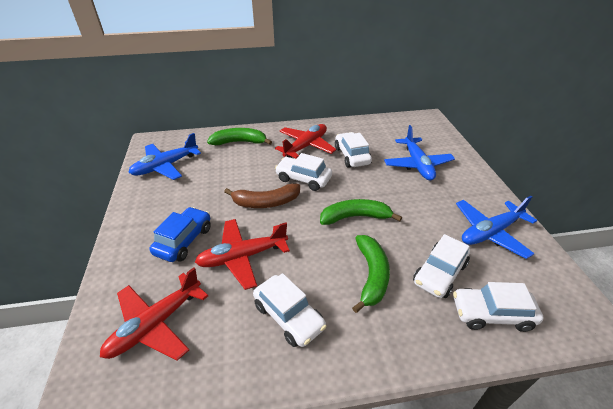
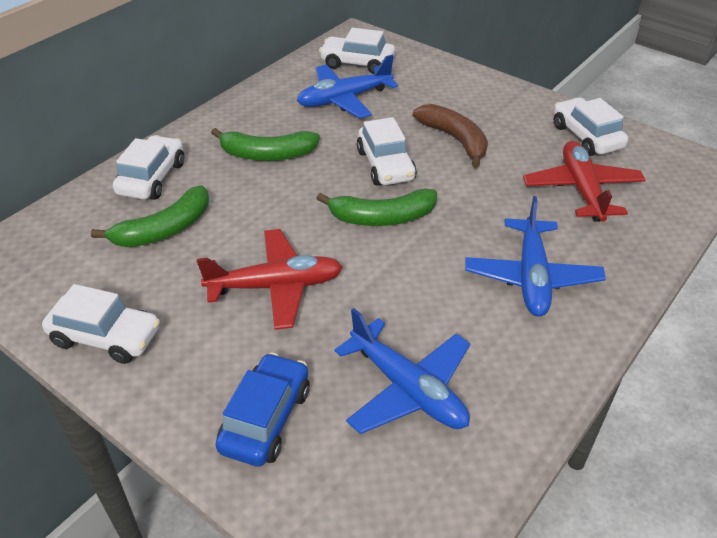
red plane: 3 -> 2

